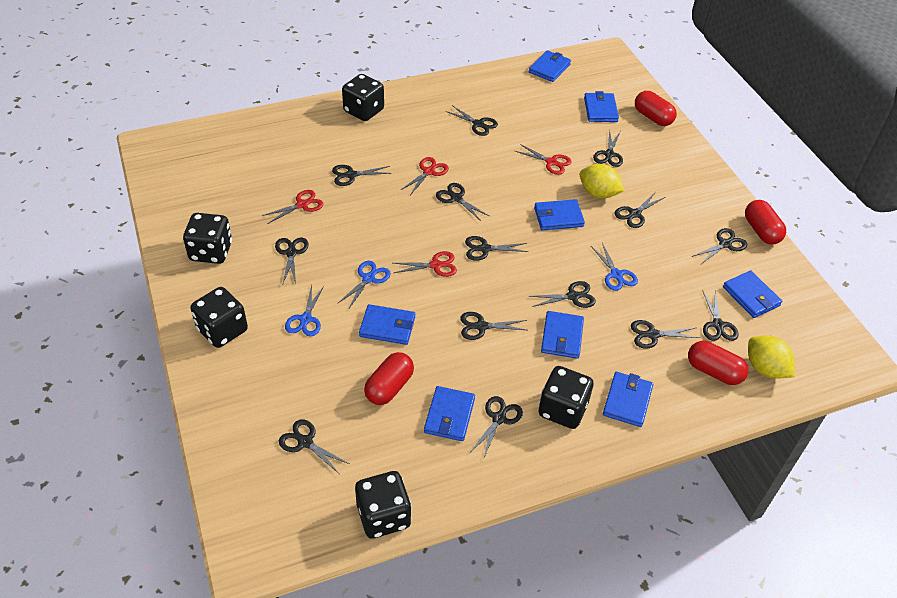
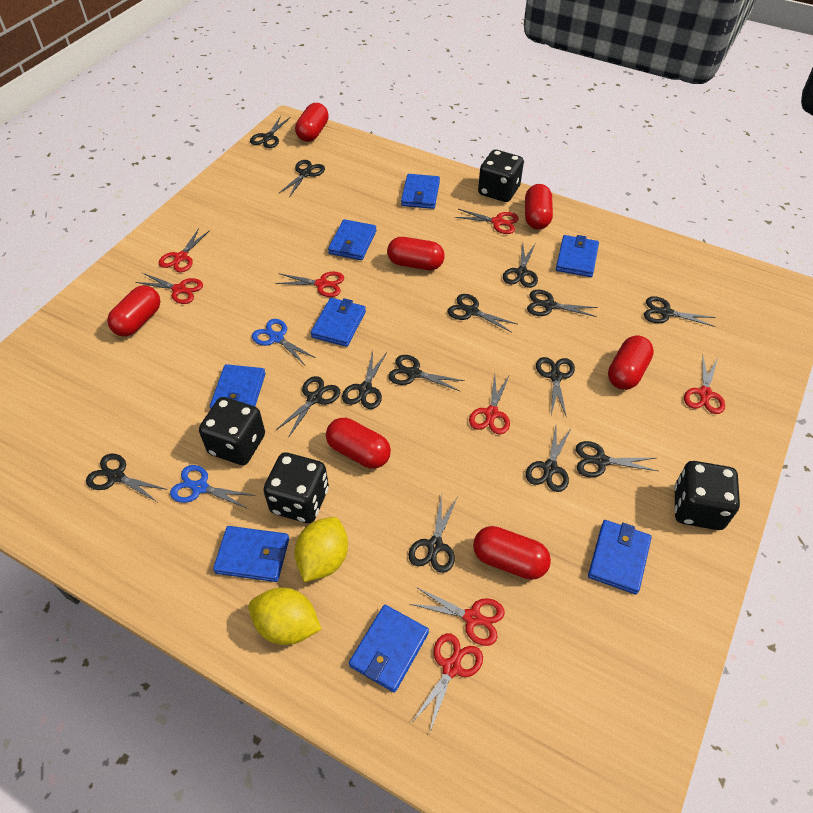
black dice: 5 -> 4
blue scissors: 3 -> 2
red capsule: 4 -> 7
red scissors: 4 -> 8

